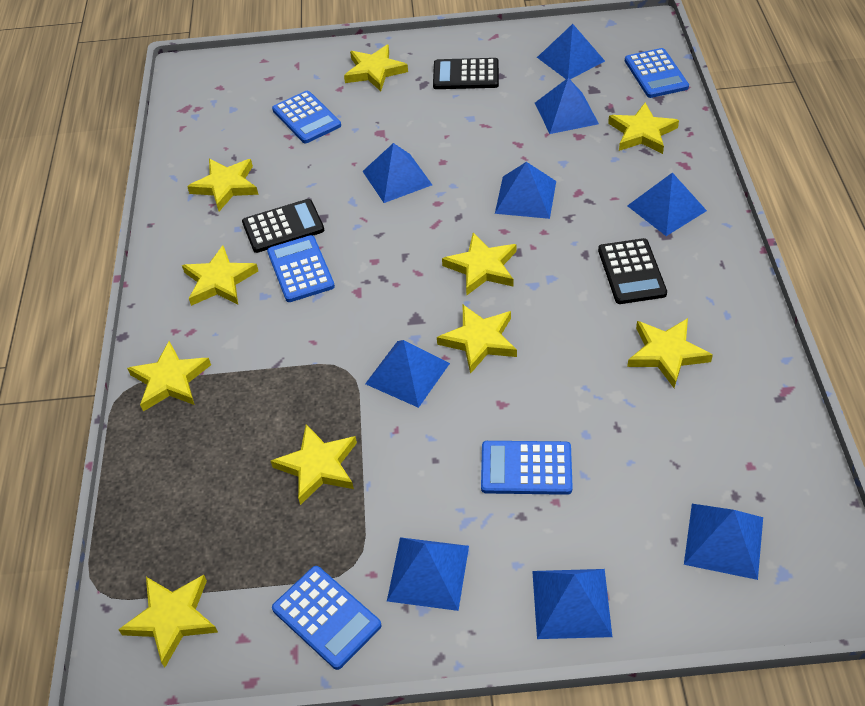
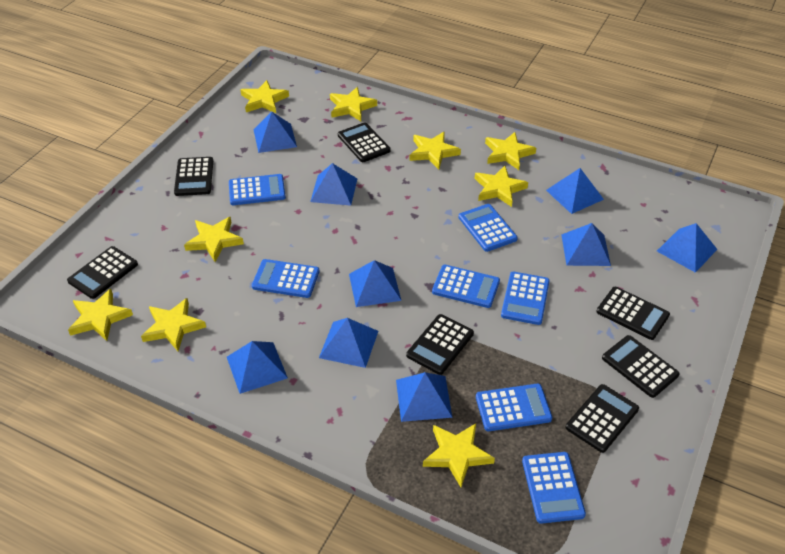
black calculator: 3 -> 7
blue calculator: 5 -> 7
yellow star: 10 -> 9

